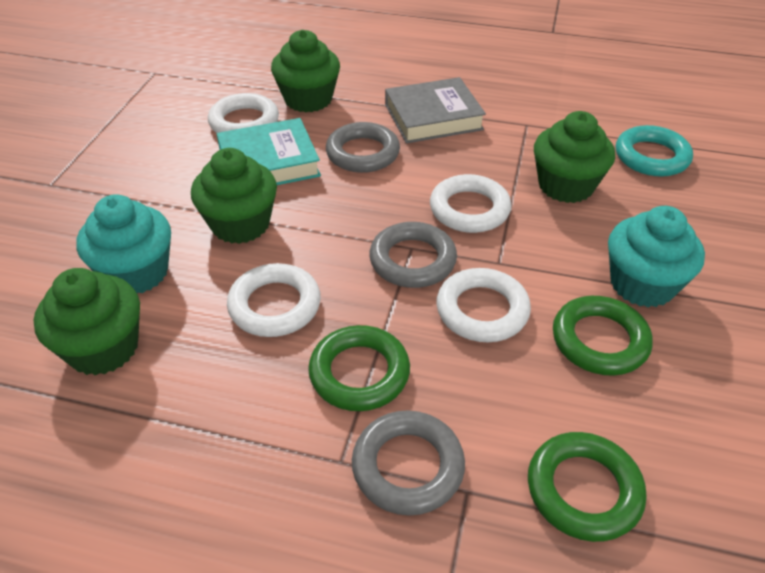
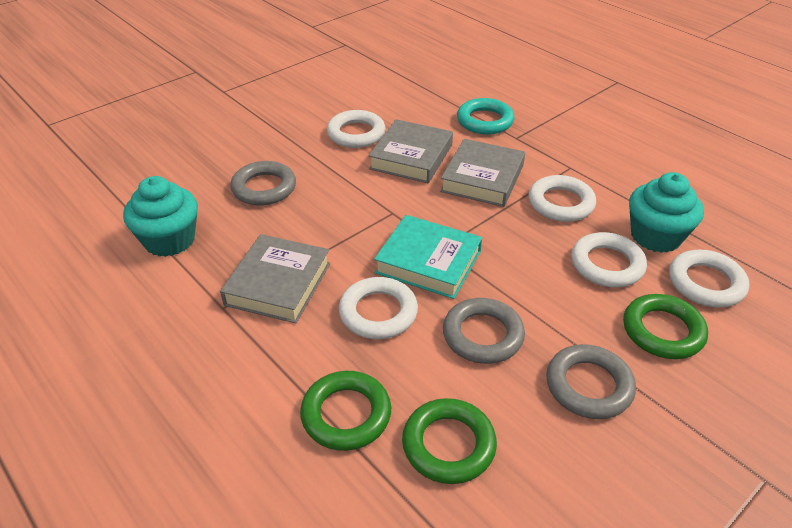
green cupcake: 4 -> 0
grey book: 1 -> 3
white ring: 4 -> 5

